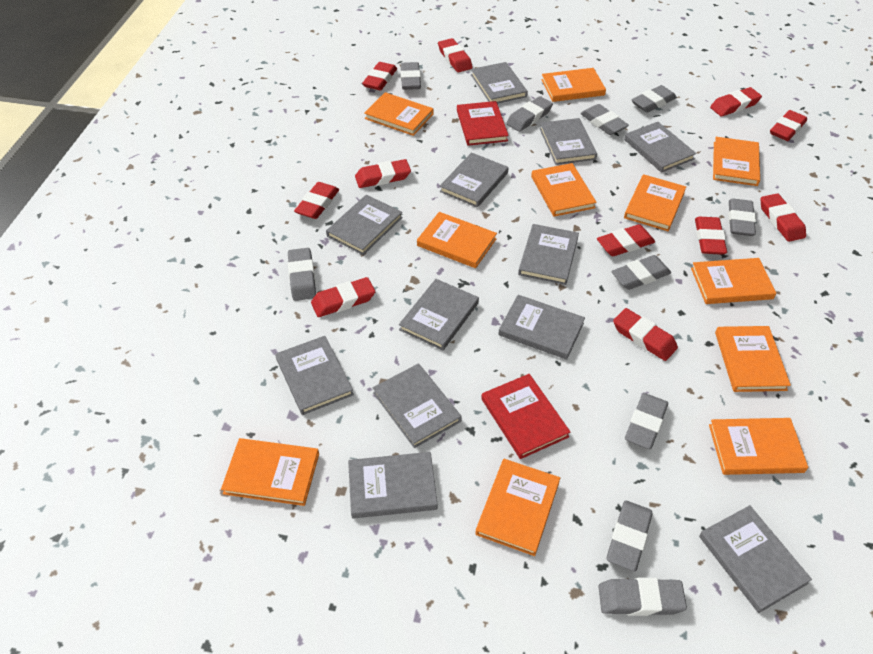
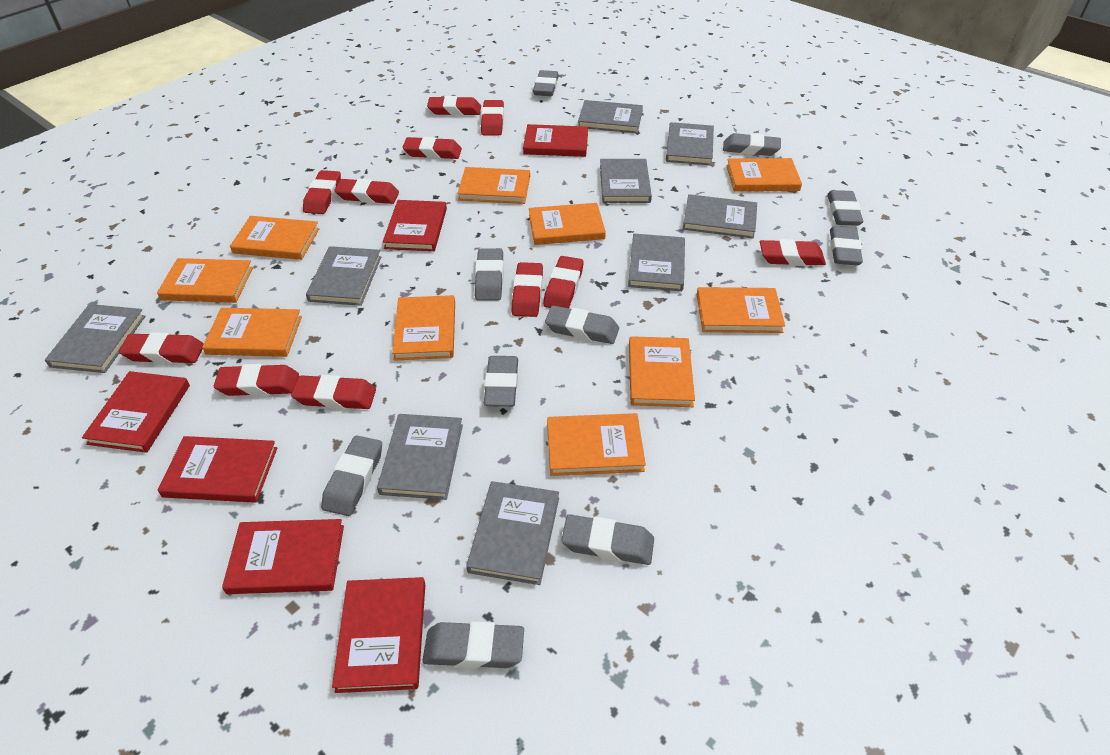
grey book: 12 -> 9
orange book: 11 -> 10
red book: 2 -> 6

